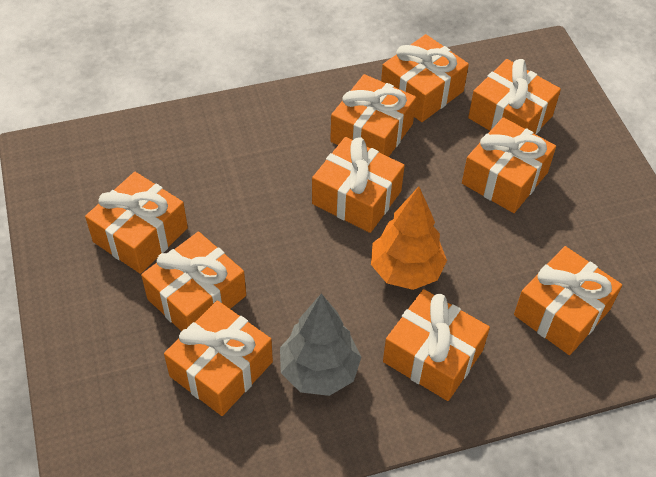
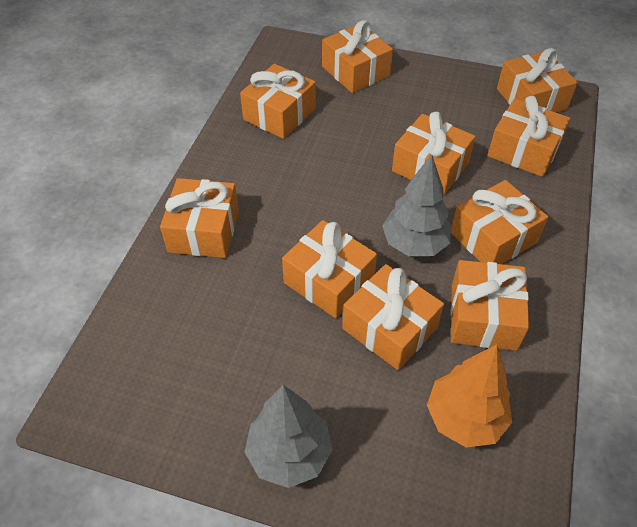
grey tree: 1 -> 2

